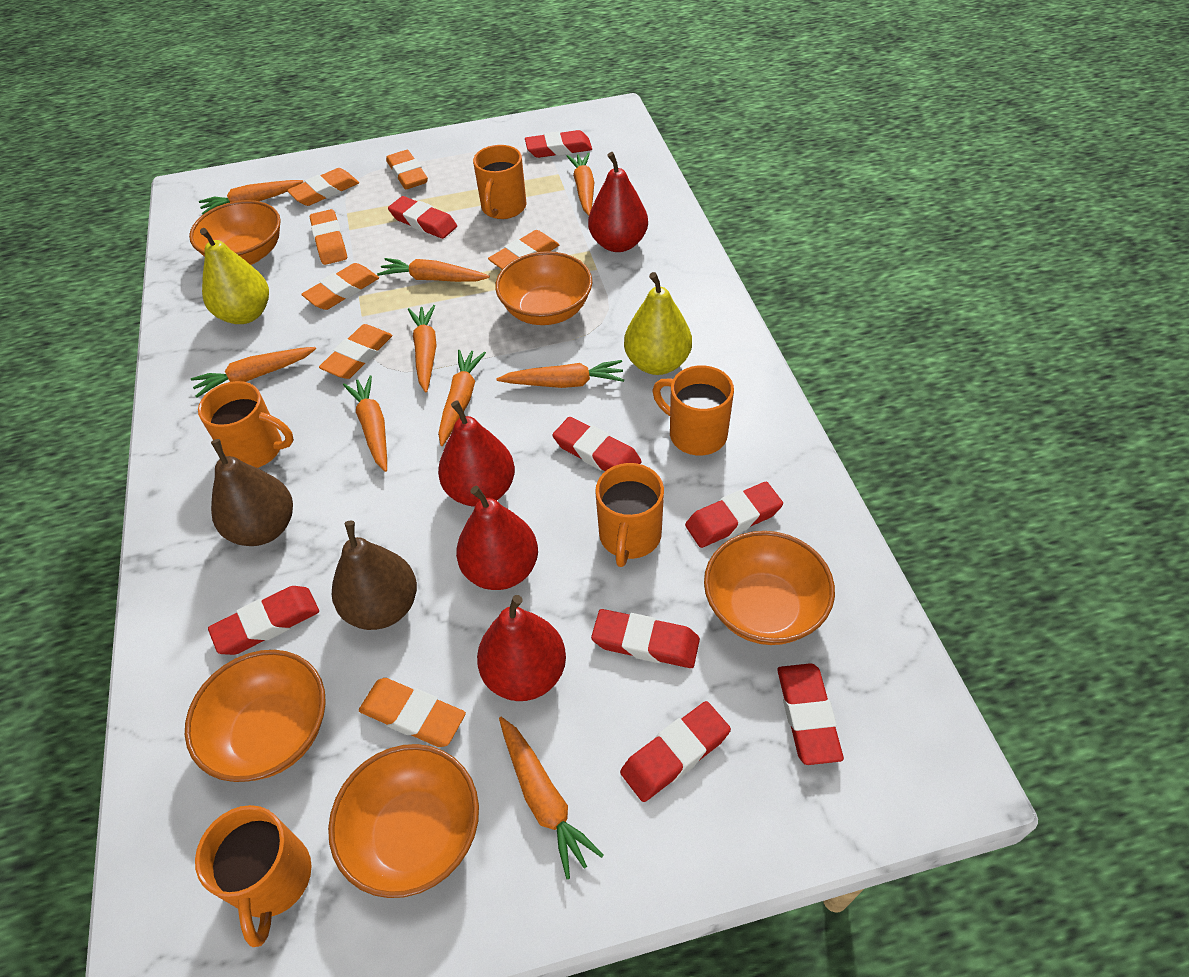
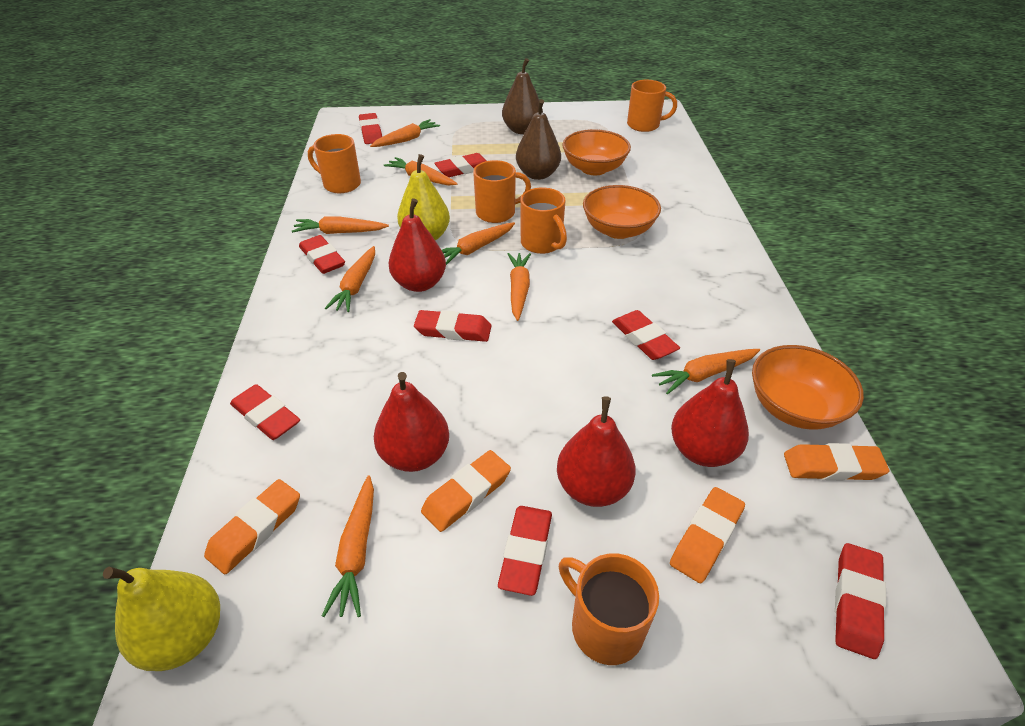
orange bowl: 5 -> 3
orange carrot: 9 -> 8
orange eraser: 7 -> 4

